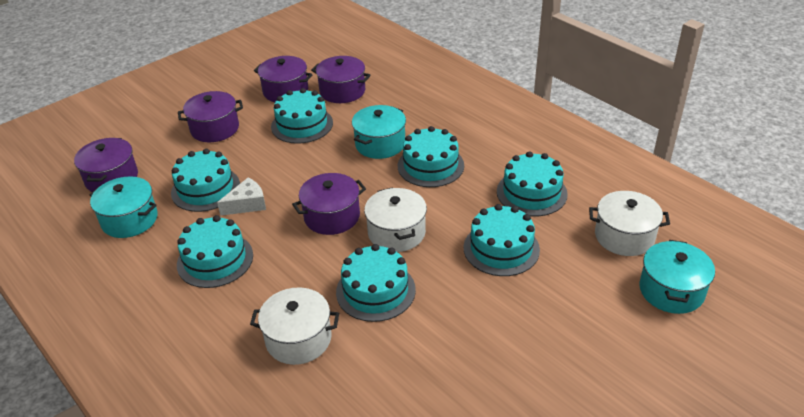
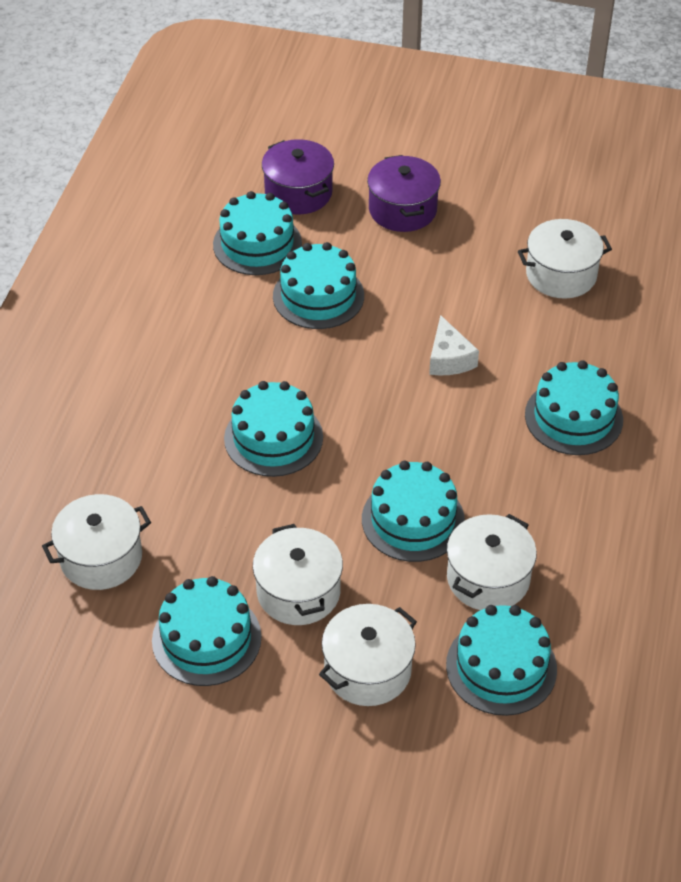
purple pot: 5 -> 2
turquoise pot: 3 -> 0
white pot: 3 -> 5

